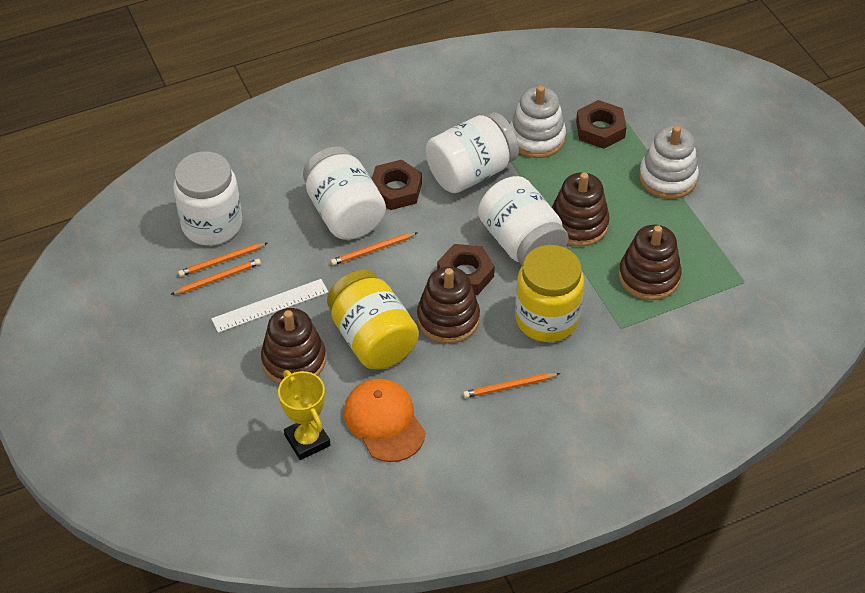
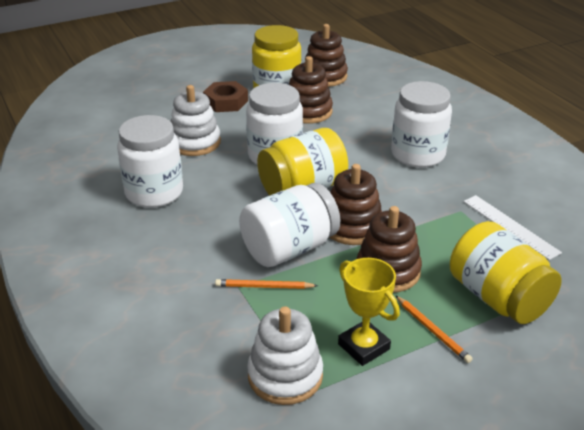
brown nut: 3 -> 1
orange cap: 1 -> 0
orange pencil: 4 -> 2
yellow jar: 2 -> 3

